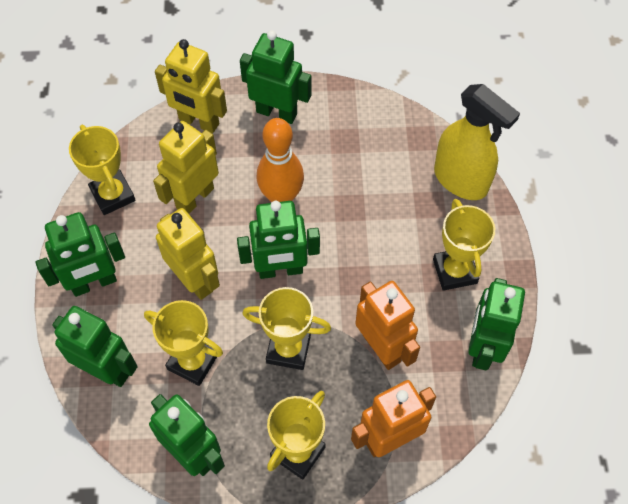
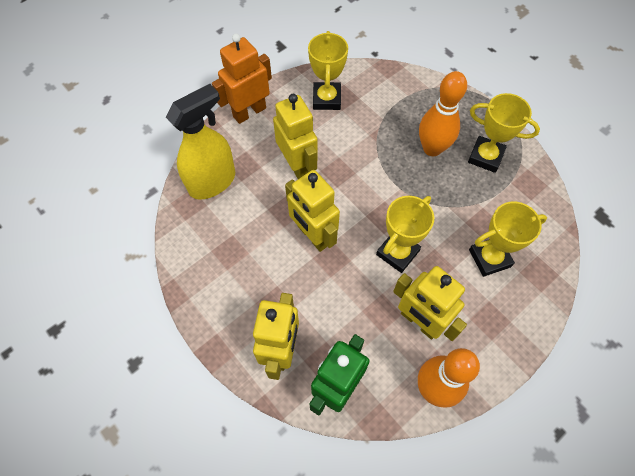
green robot: 6 -> 1
orange bowling pin: 1 -> 2
orange robot: 2 -> 1
yellow robot: 3 -> 4
yellow trophy: 5 -> 4

